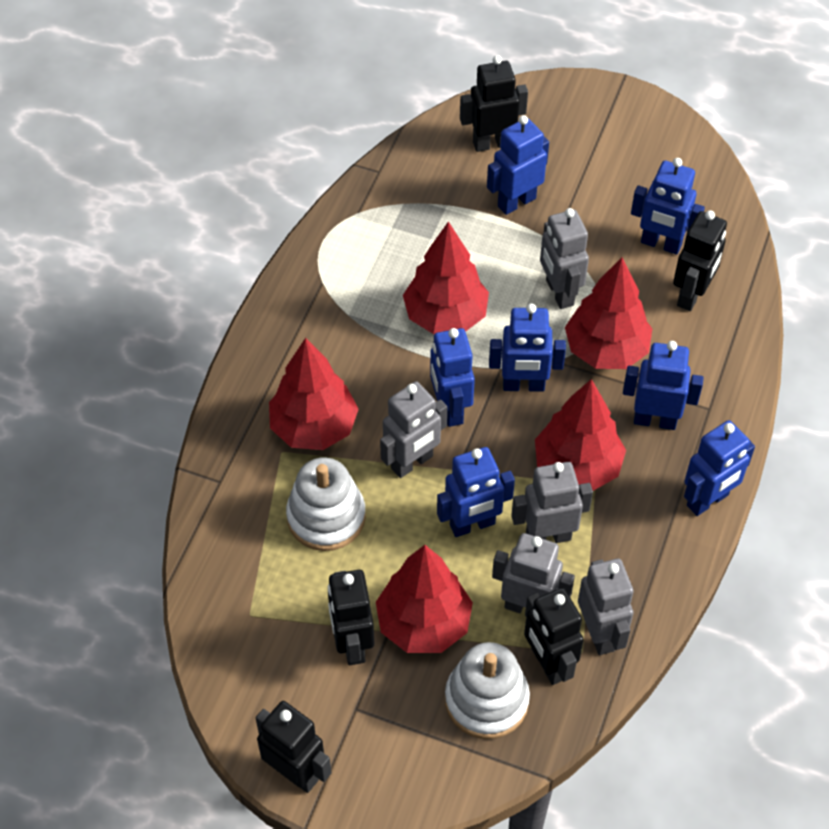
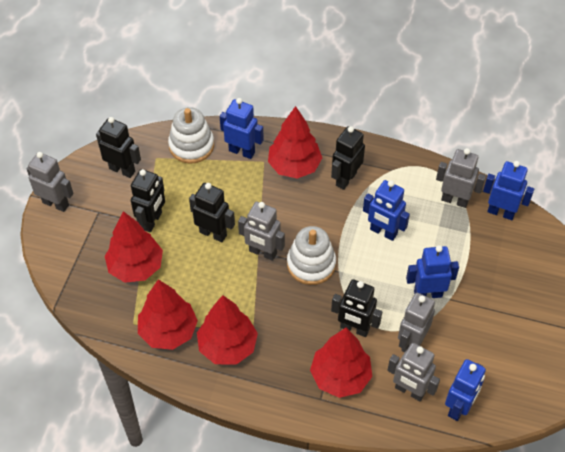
blue robot: 7 -> 5

